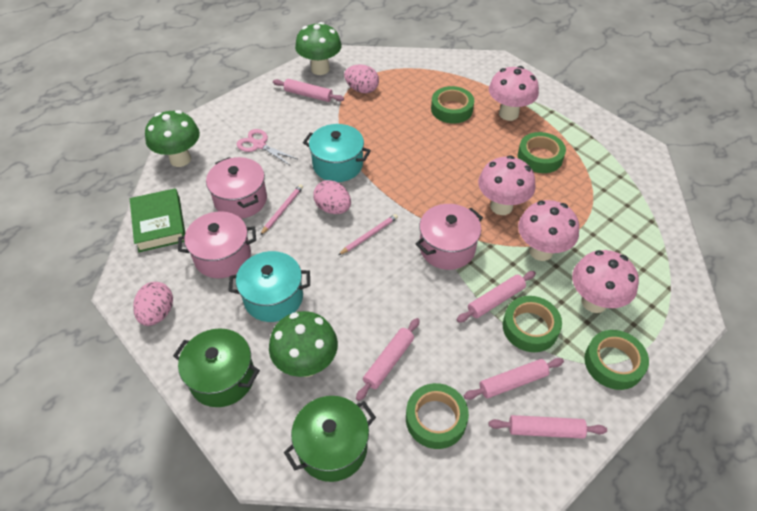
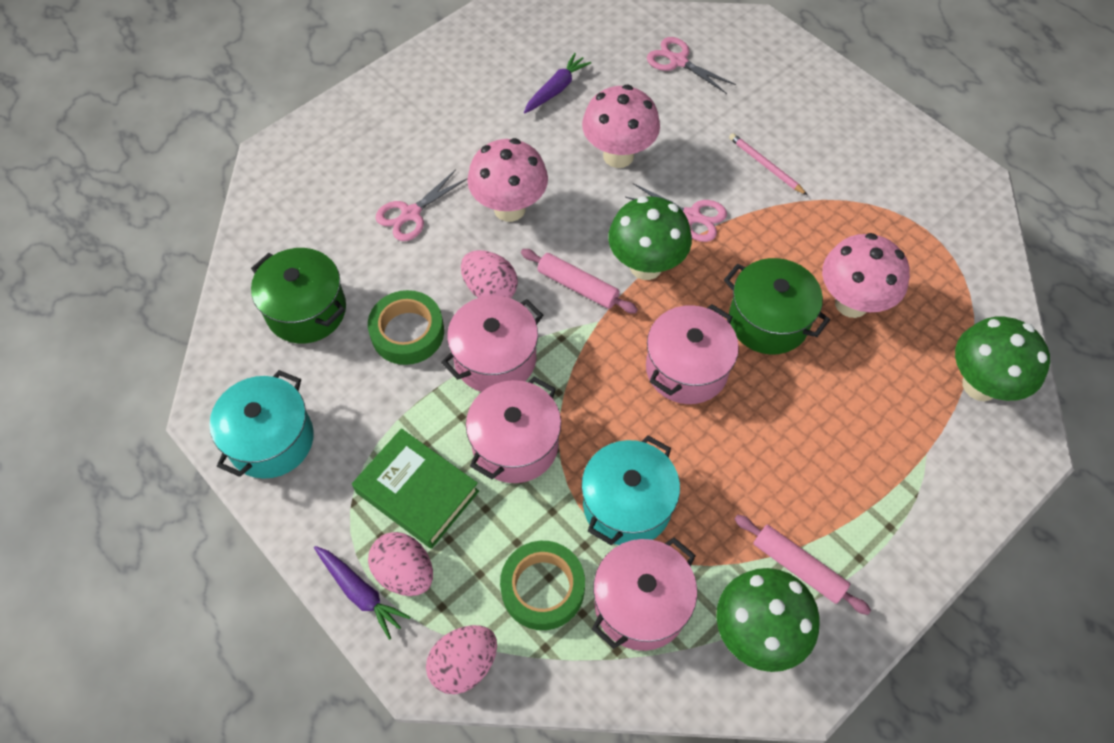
green tape: 5 -> 2
pink mushroom: 4 -> 3
pink pencil: 2 -> 1
pink pot: 3 -> 4
pink rolling pin: 5 -> 2
pink scissors: 1 -> 3
purple carrot: 0 -> 2

